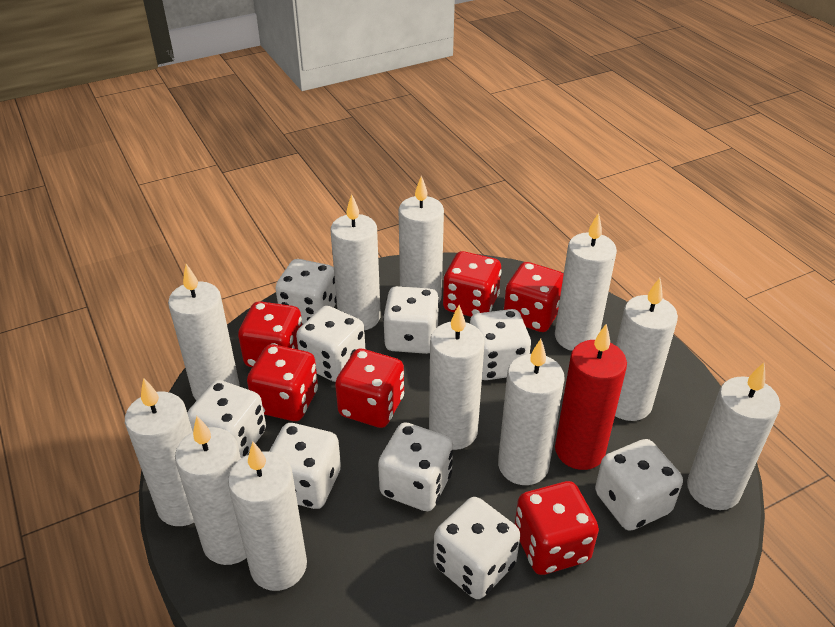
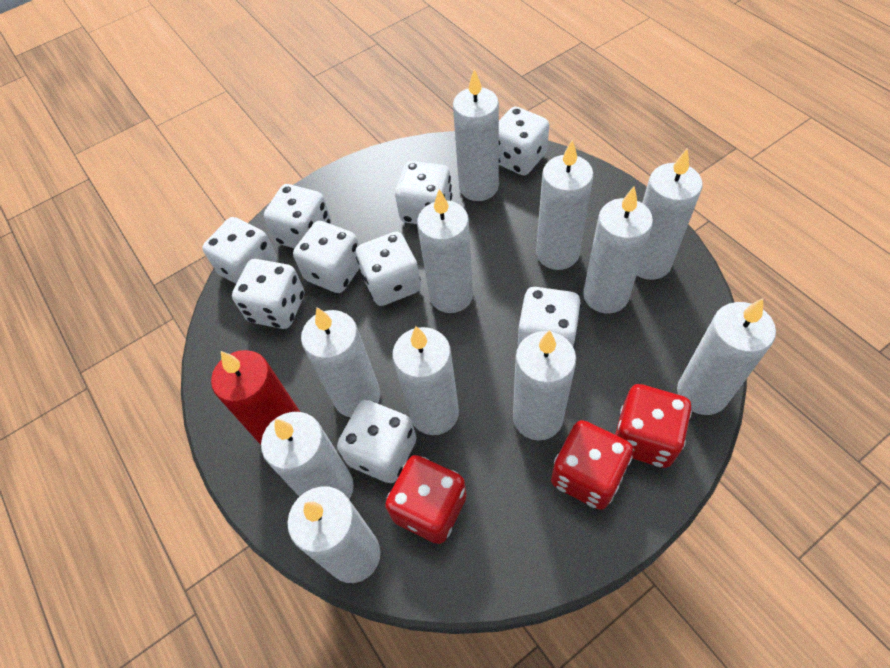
red dice: 6 -> 3

